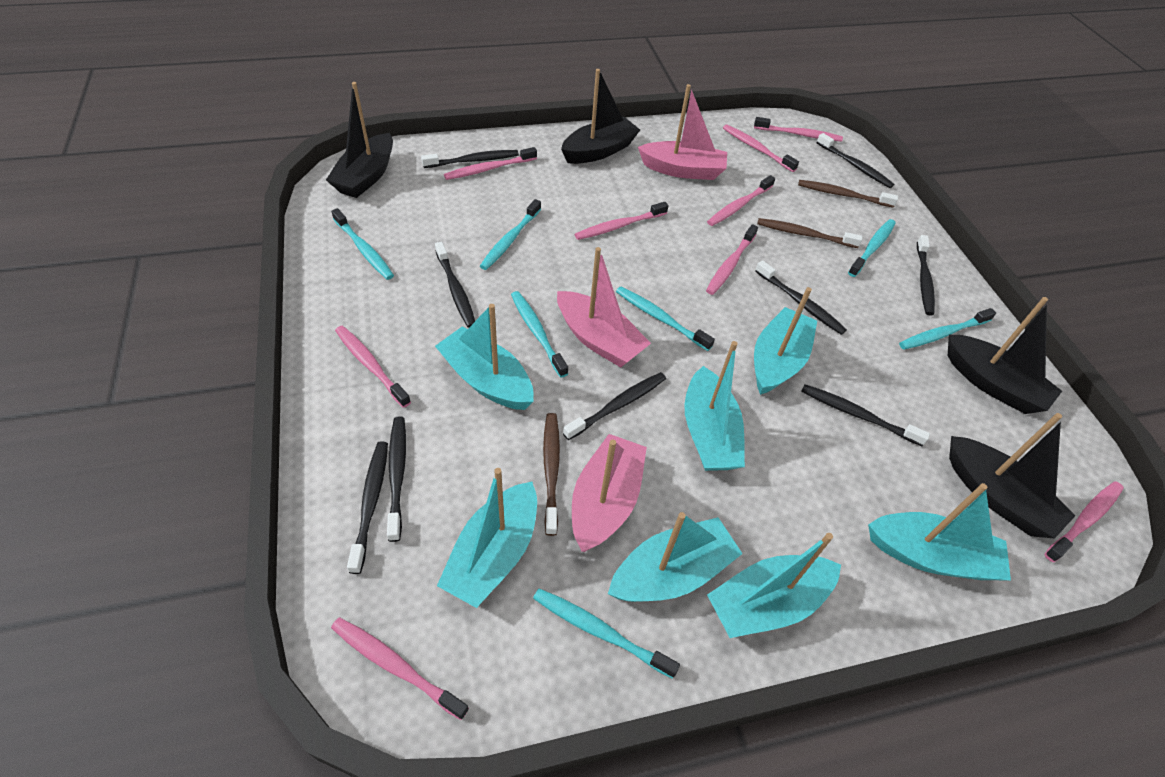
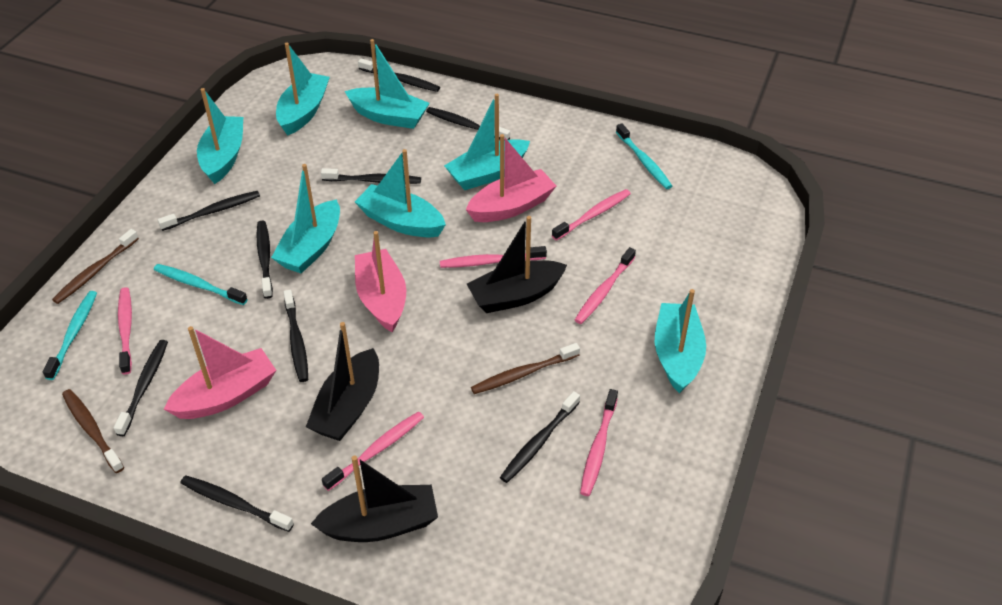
black boat: 4 -> 3
pink toothbrush: 9 -> 6
turquoise toothbrush: 7 -> 3

